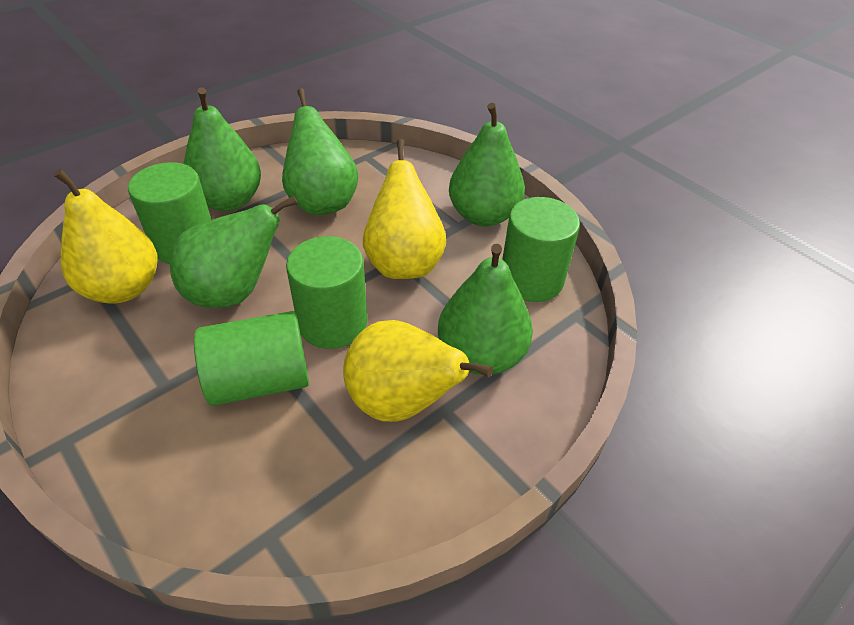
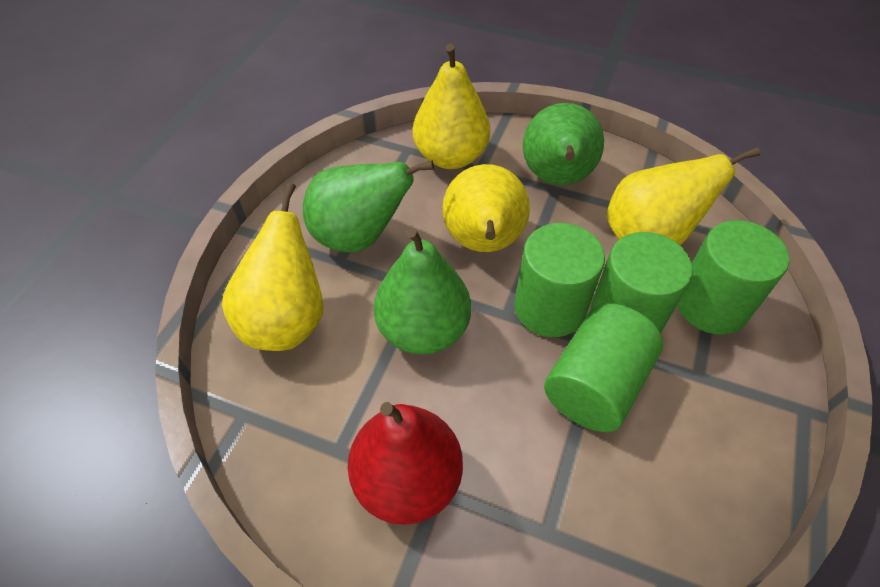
green pear: 5 -> 3
red pear: 0 -> 1
yellow pear: 3 -> 4

